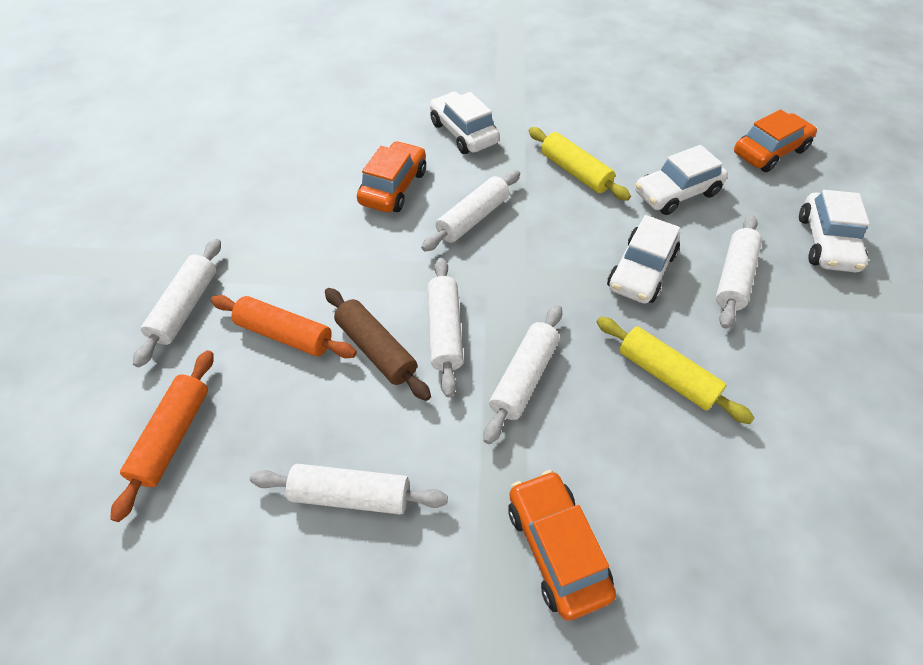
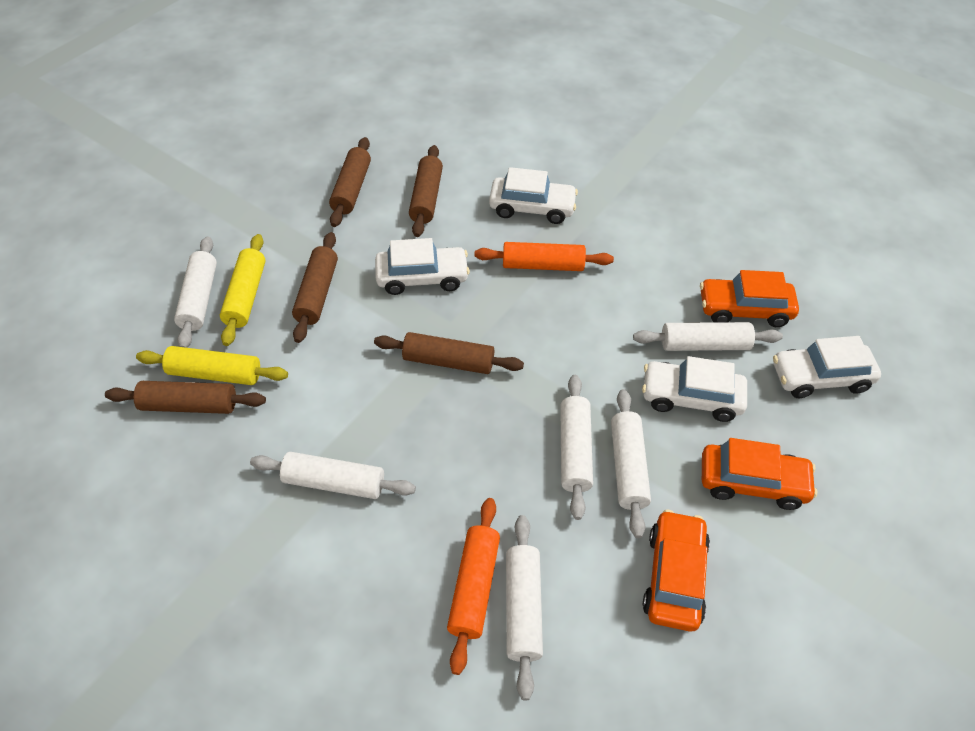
brown rolling pin: 1 -> 5

